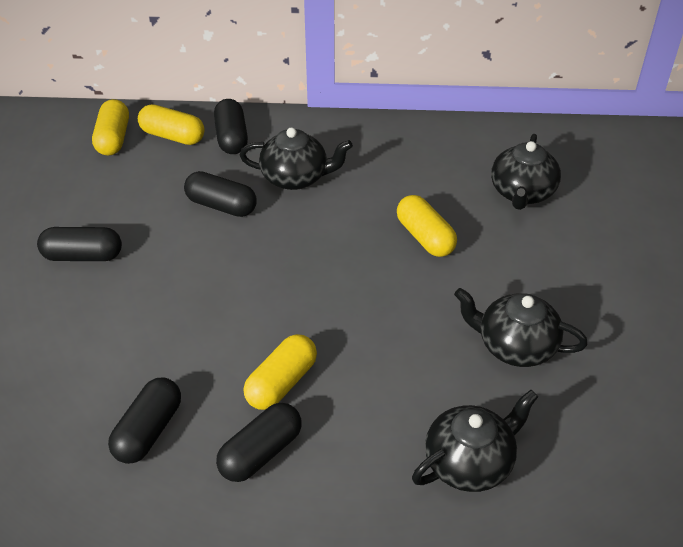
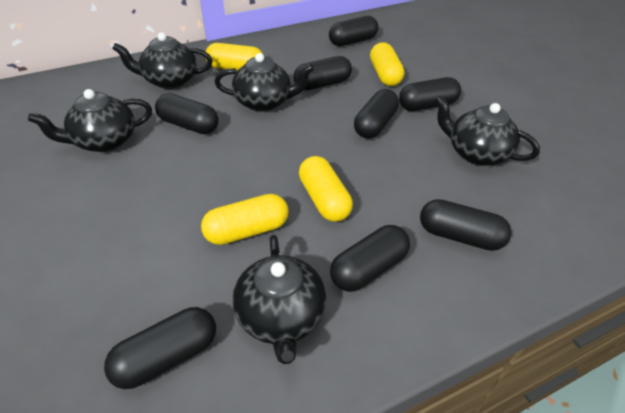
black capsule: 5 -> 8
black teapot: 4 -> 5

